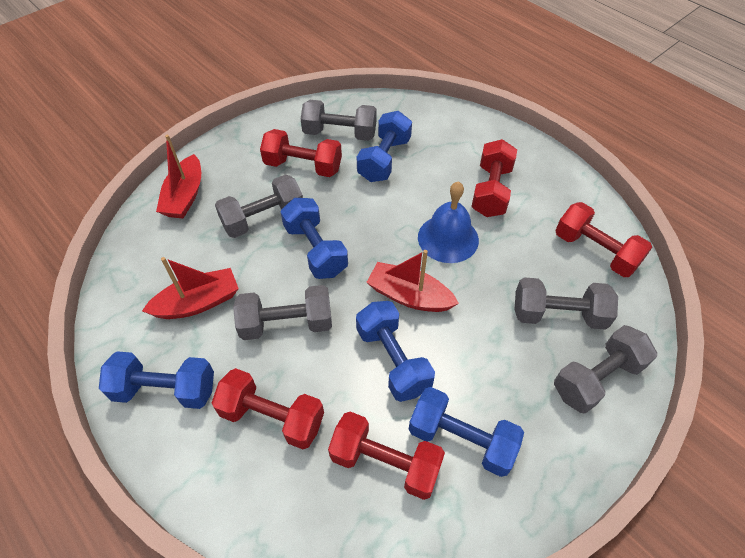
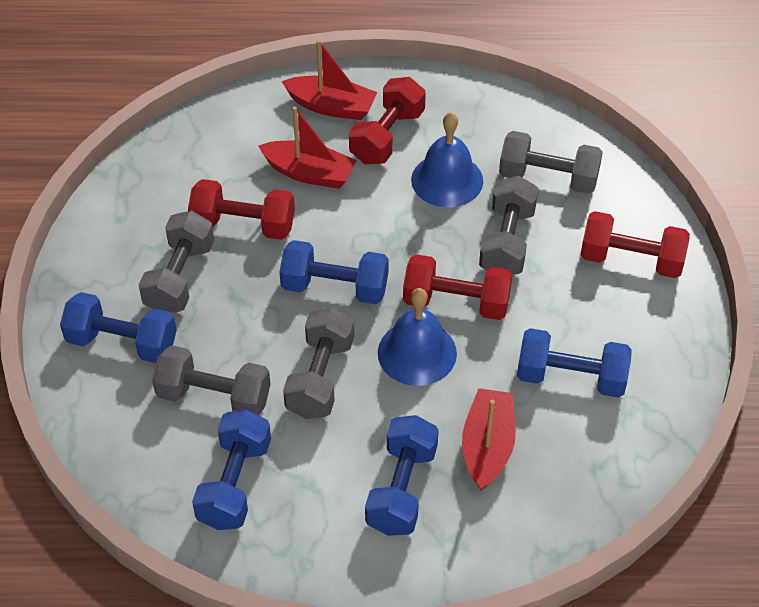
blue bell: 1 -> 2
red dumbbell: 5 -> 4

